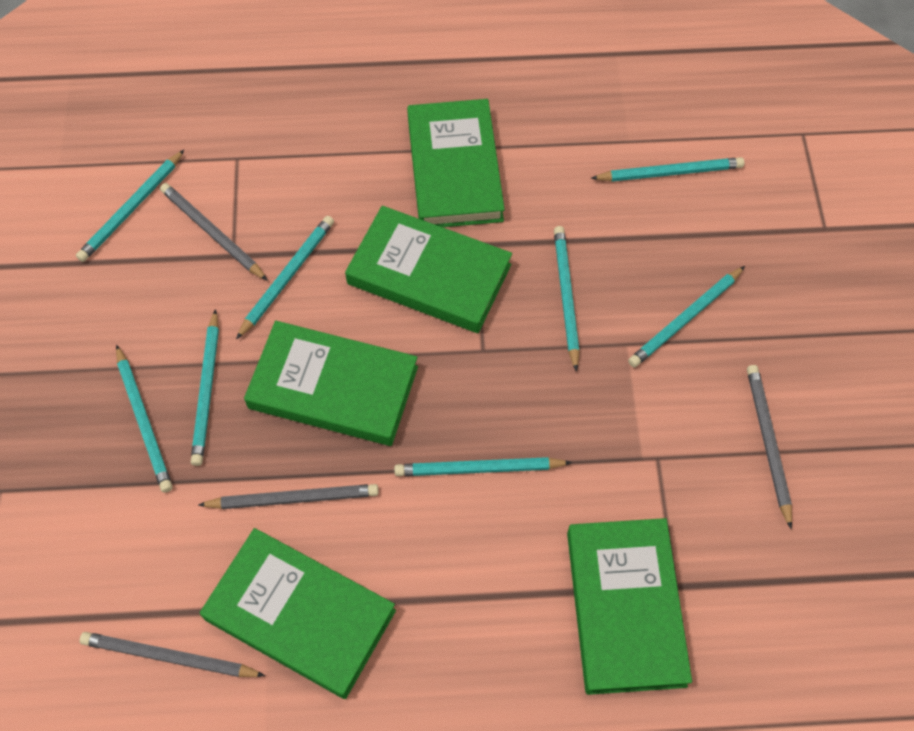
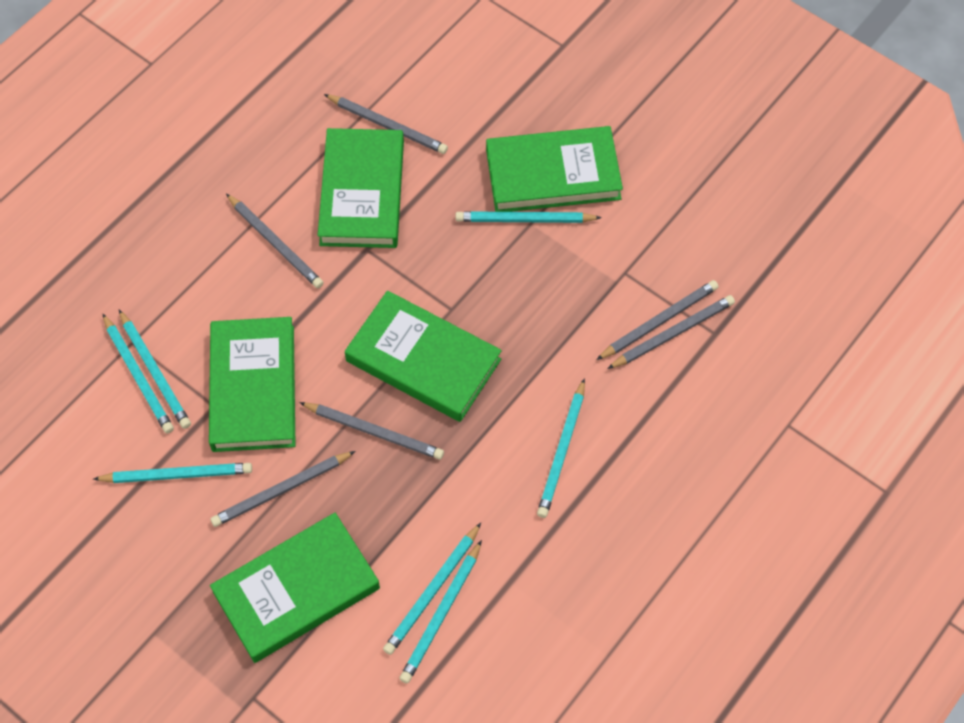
grey pencil: 4 -> 6
turquoise pencil: 8 -> 7

